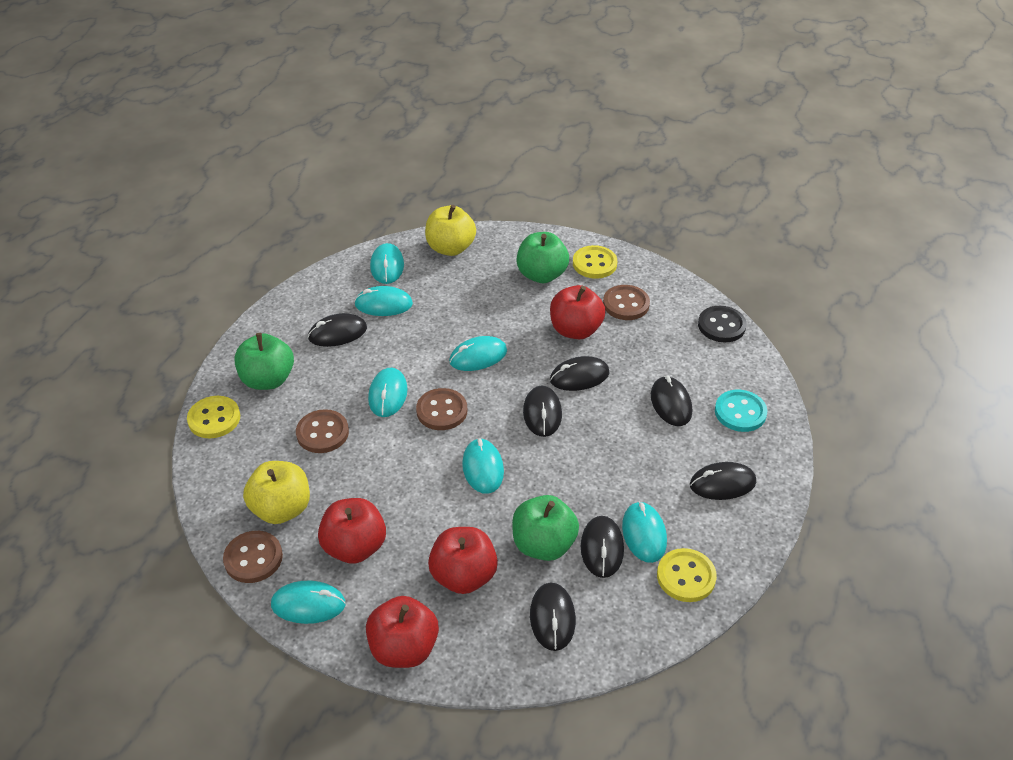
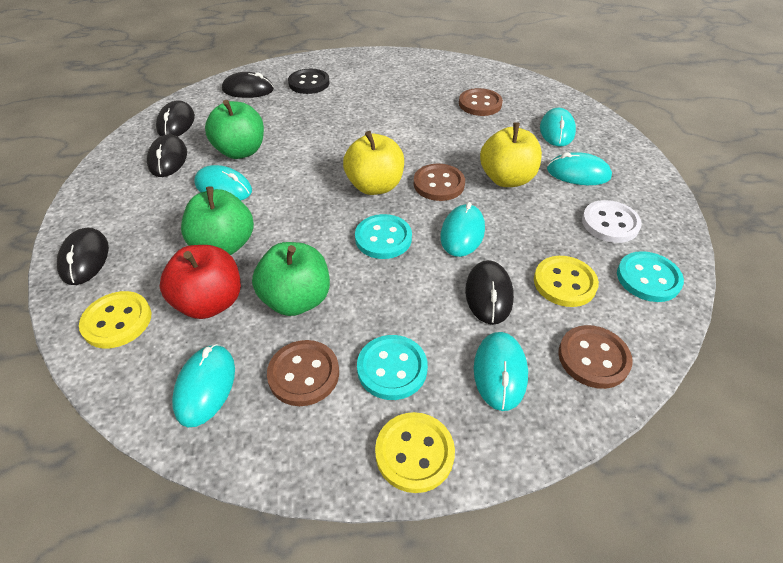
black mouse: 7 -> 5
red apple: 4 -> 1
turquoise button: 1 -> 3
turquoise mouse: 7 -> 6
white button: 0 -> 1

